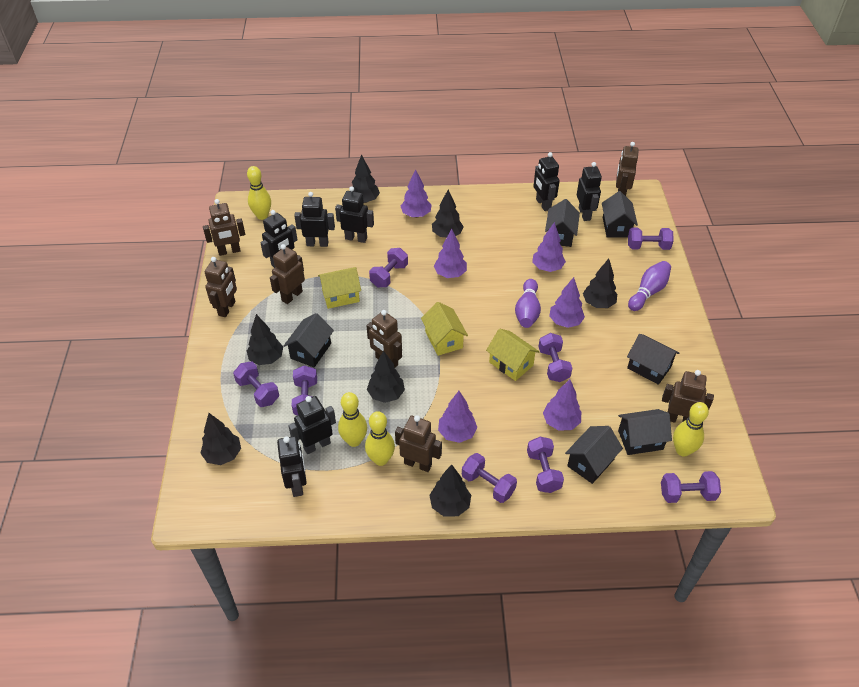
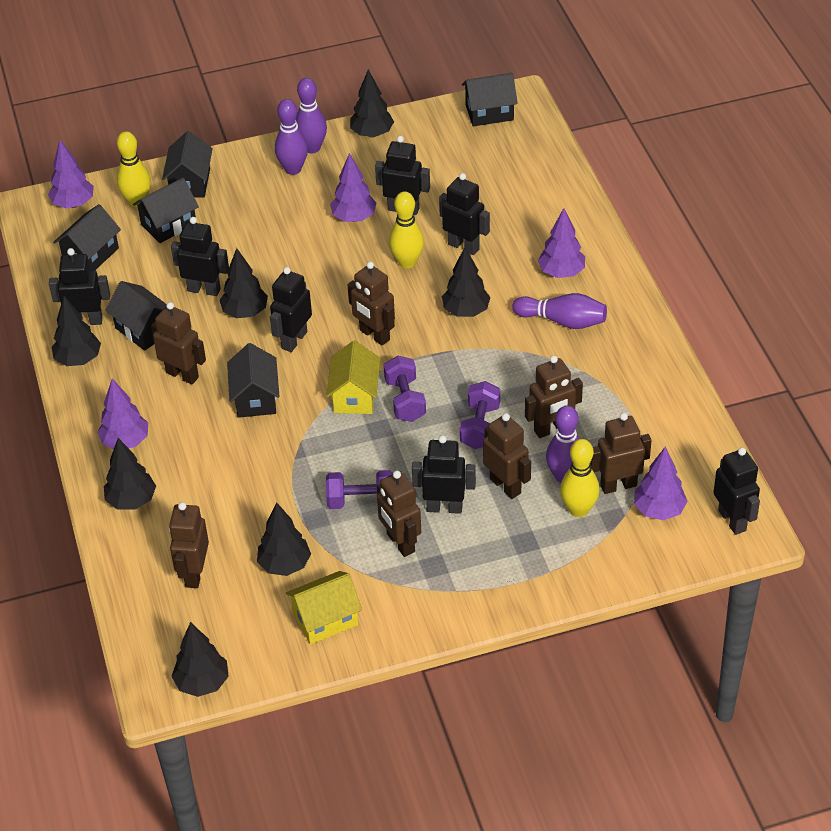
purple bowling pin: 2 -> 4
purple dumbbell: 8 -> 3
purple tree: 6 -> 5
yellow bowling pin: 4 -> 3
yellow house: 3 -> 2

